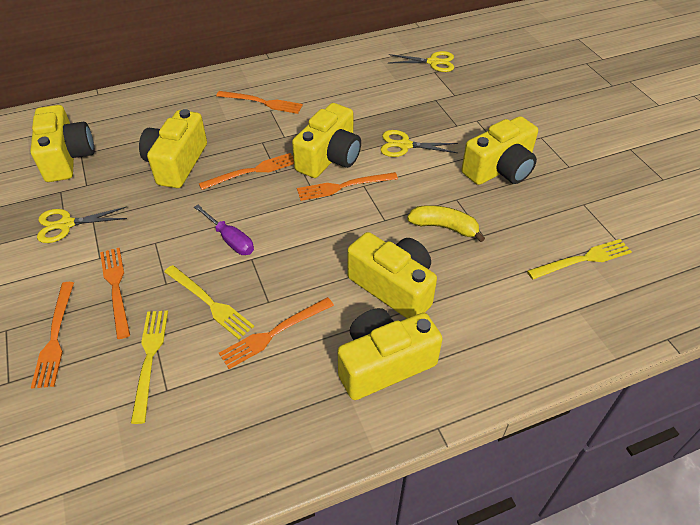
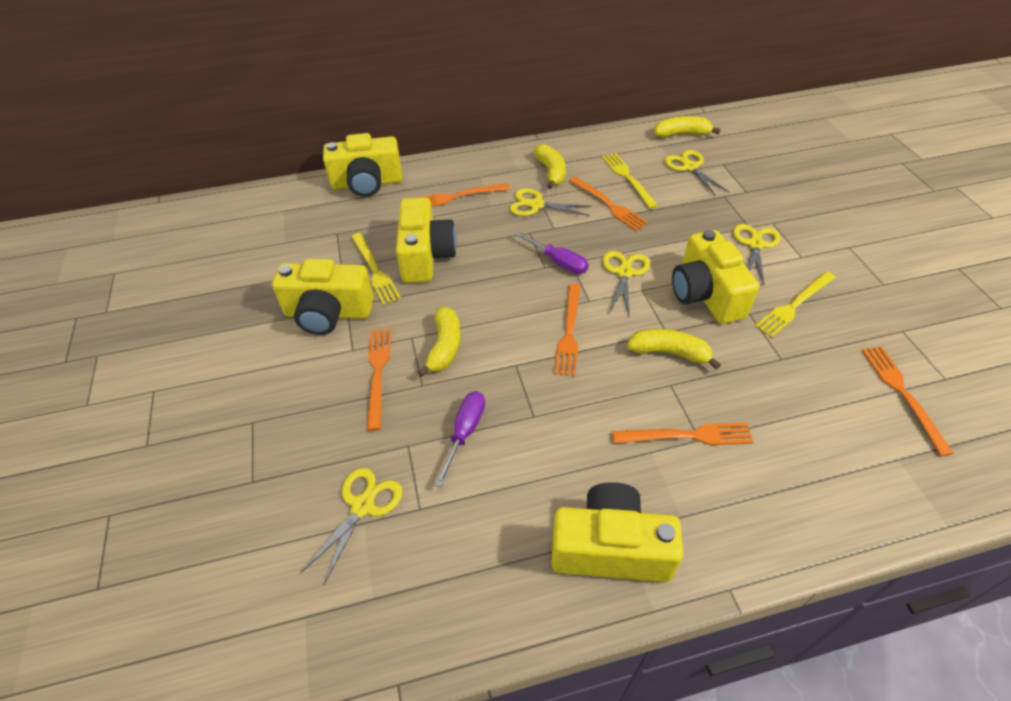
purple screwdriver: 1 -> 2
yellow banana: 1 -> 4
yellow camera: 6 -> 5
yellow scissors: 3 -> 5

